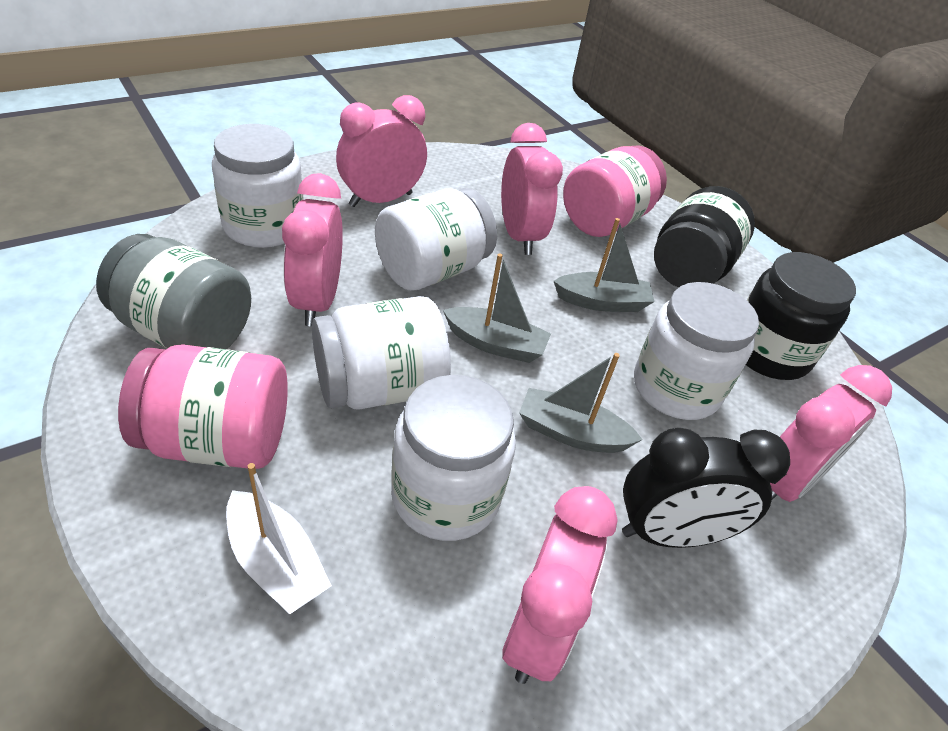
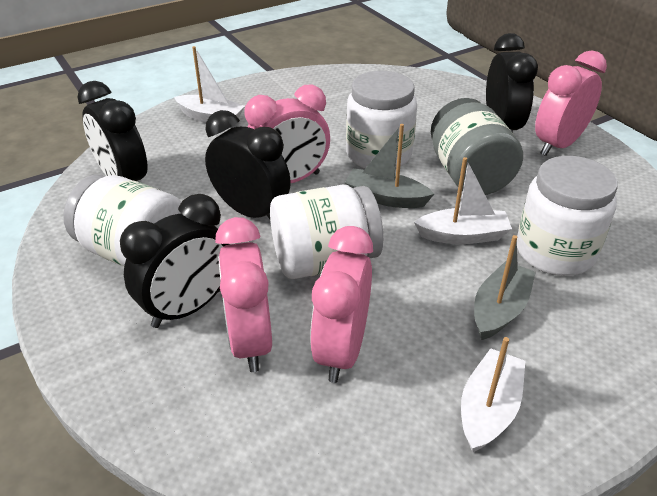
black clock: 1 -> 4
black jar: 2 -> 0
grey boat: 3 -> 2
pink clock: 5 -> 4
pink jar: 2 -> 0
white boat: 1 -> 3
white jar: 5 -> 4

